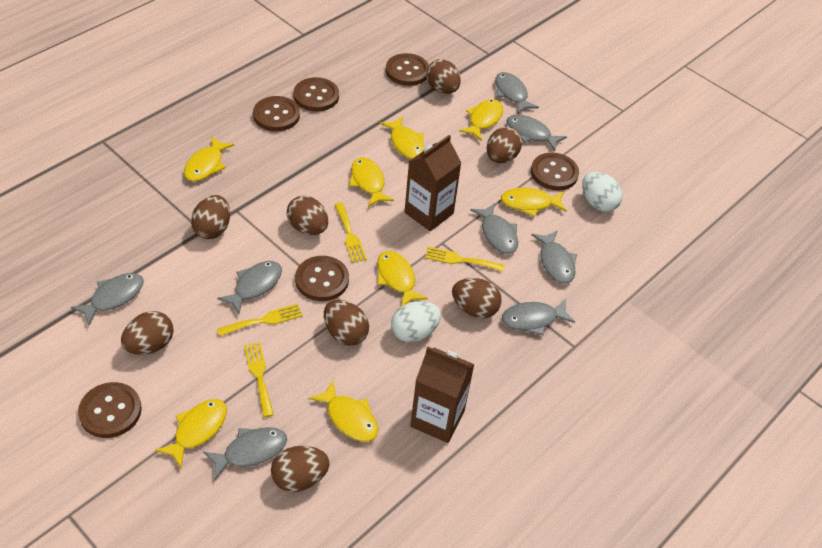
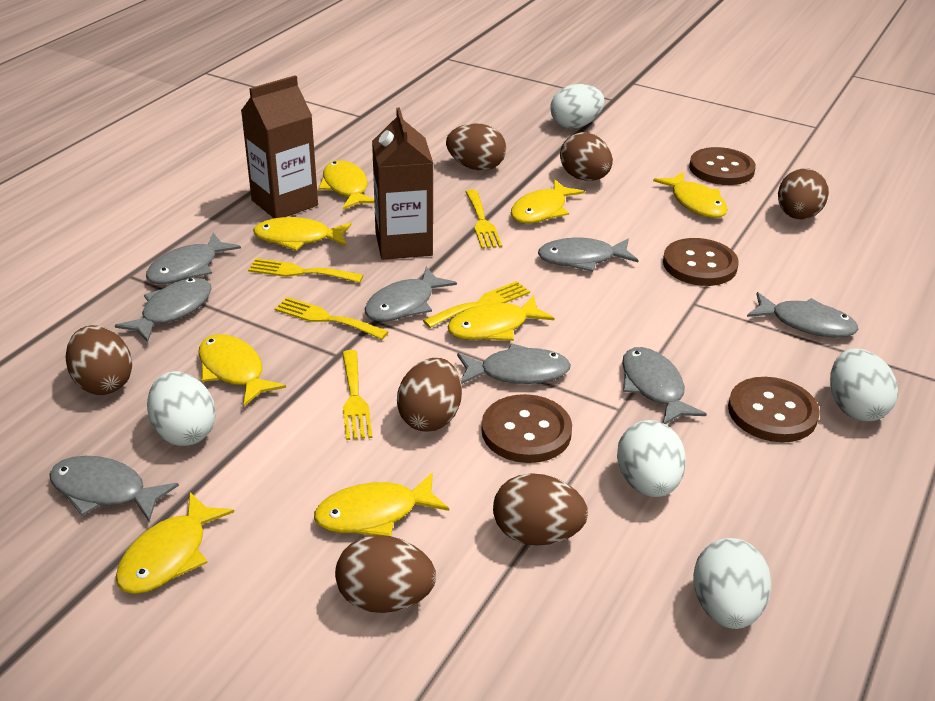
brown button: 6 -> 4
brown egg: 8 -> 7
white egg: 2 -> 5
yellow fork: 4 -> 5

